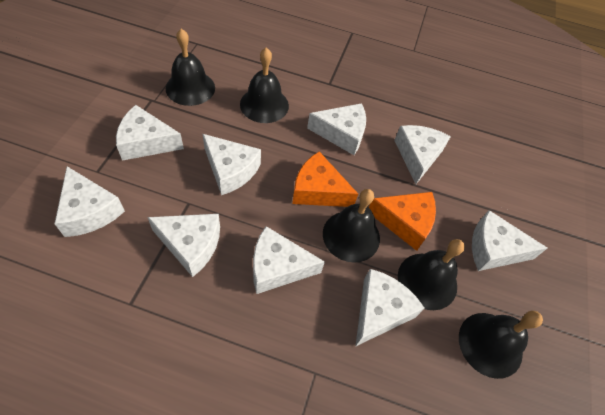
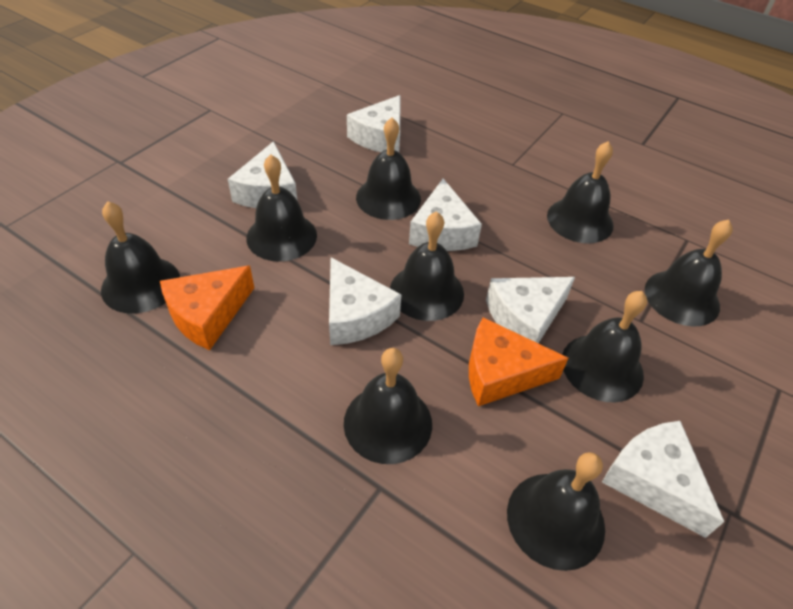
black bell: 5 -> 9
white cheese: 9 -> 6

